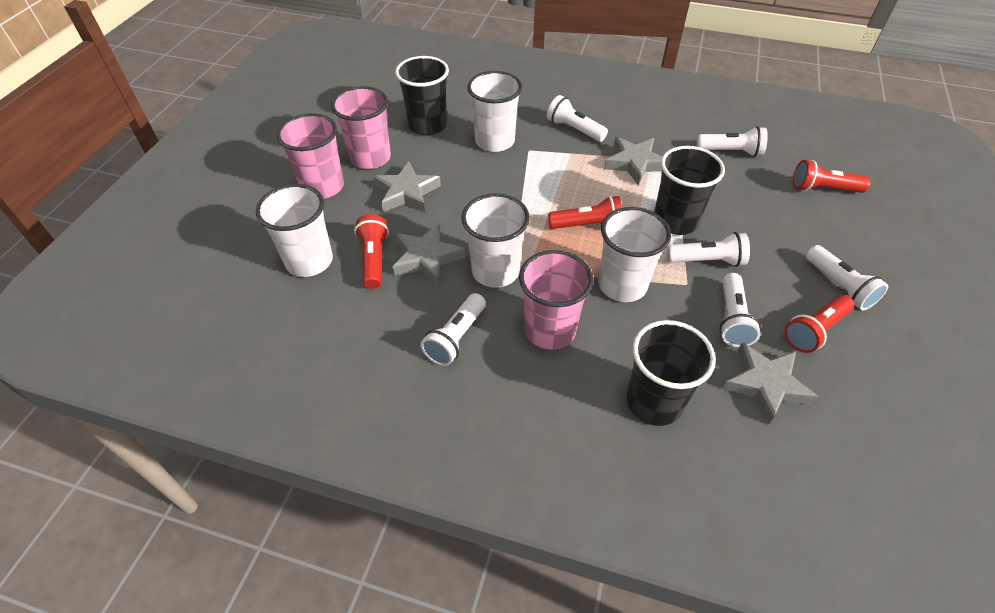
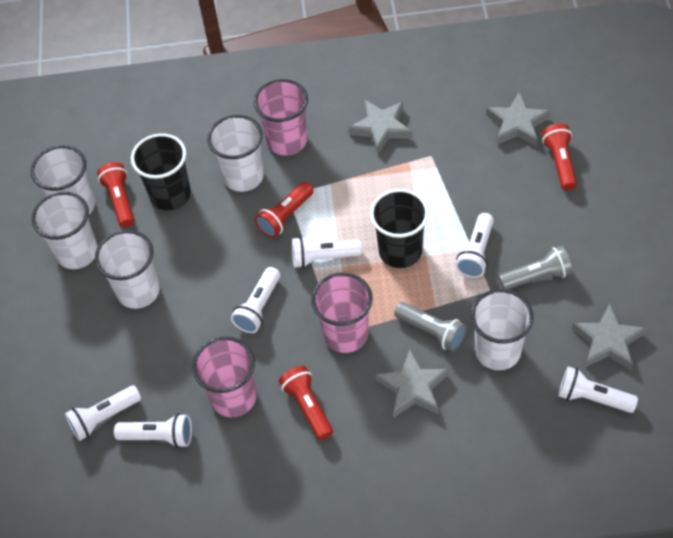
black cup: 3 -> 2
grey flashlight: 0 -> 2
white cup: 4 -> 5

